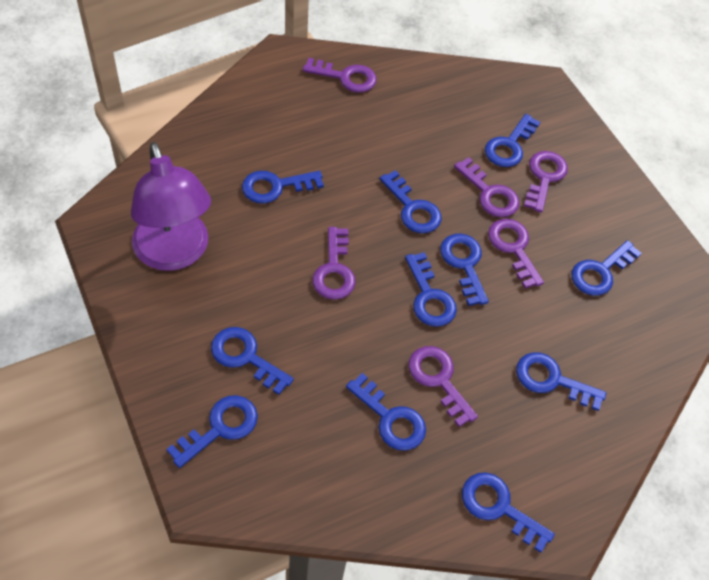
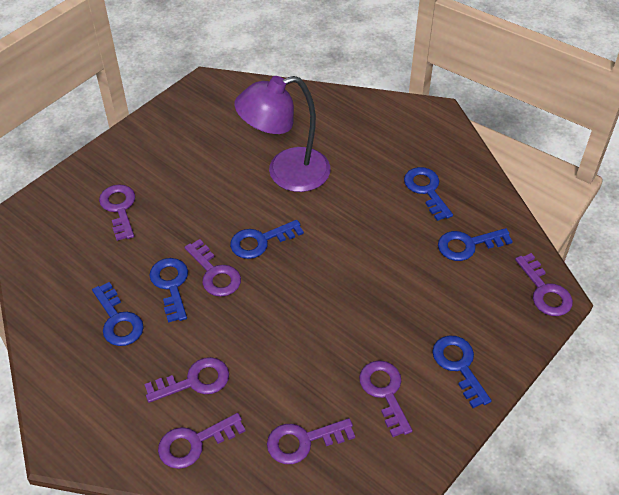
blue key: 11 -> 6
purple key: 6 -> 7

